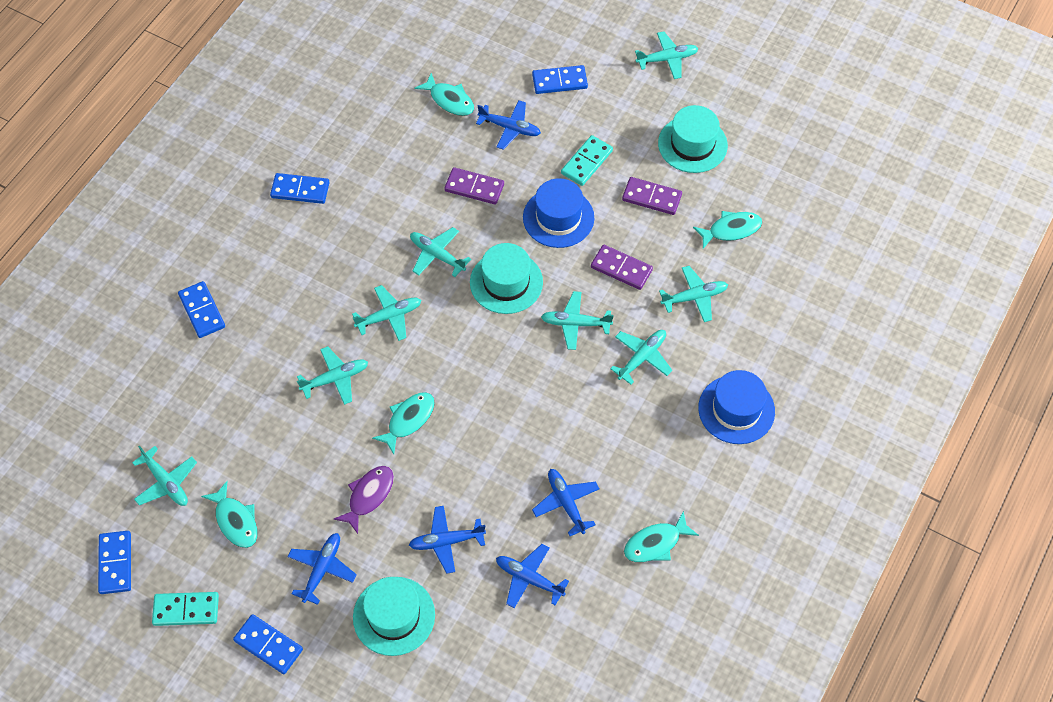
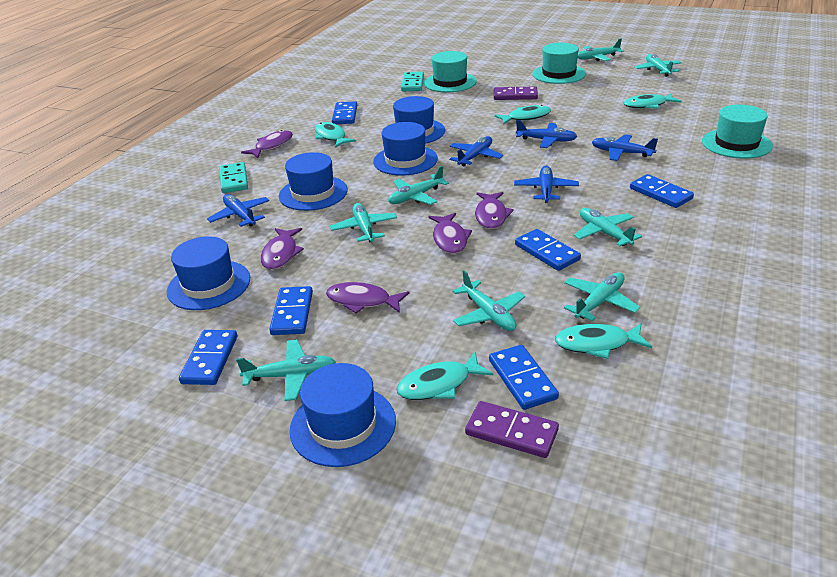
blue domino: 5 -> 6
blue hat: 2 -> 5
purple domino: 3 -> 2
purple fish: 1 -> 5

